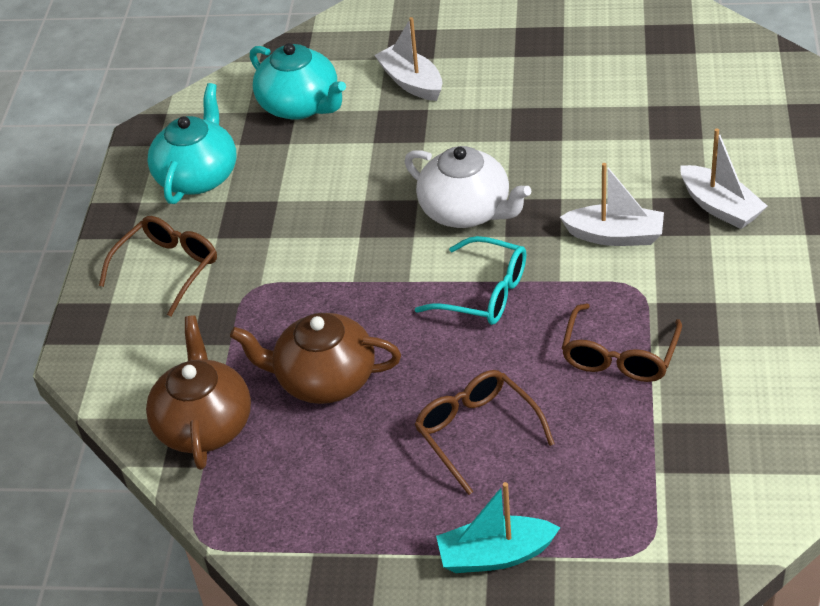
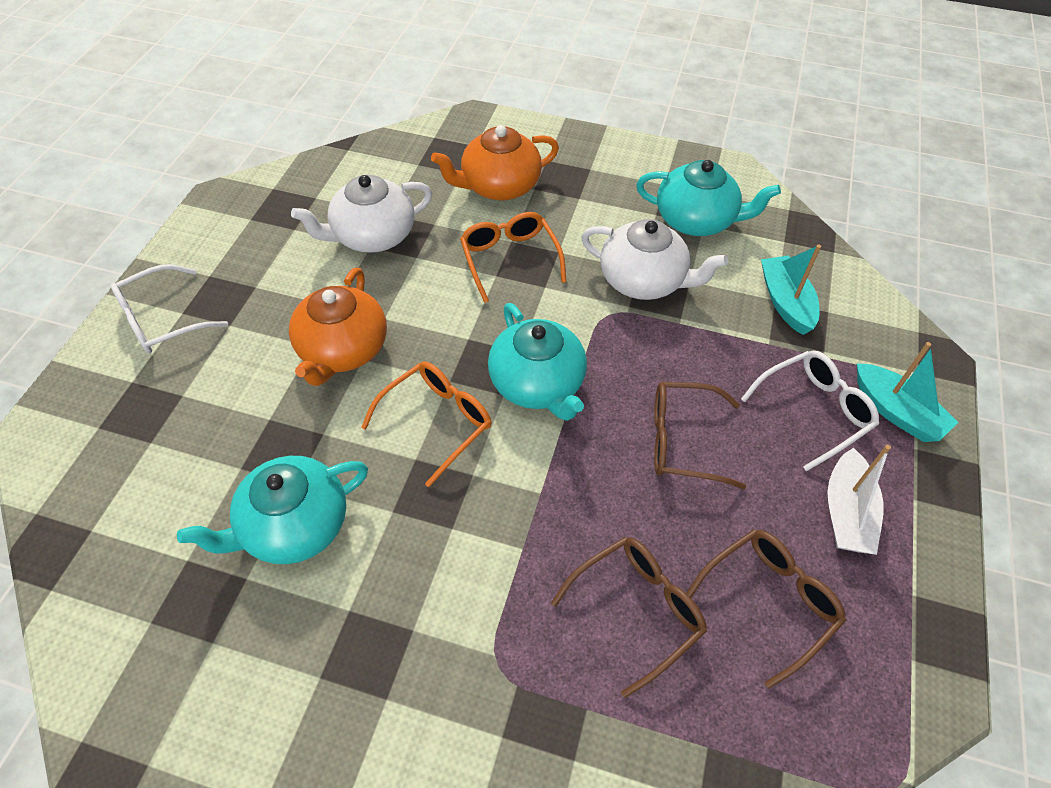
brown teapot: 2 -> 0
orange glasses: 0 -> 2
orange teapot: 0 -> 2
turquoise boat: 1 -> 2
turquoise glasses: 1 -> 0
turquoise teapot: 2 -> 3
white boat: 3 -> 1
white glasses: 0 -> 2
white teapot: 1 -> 2

